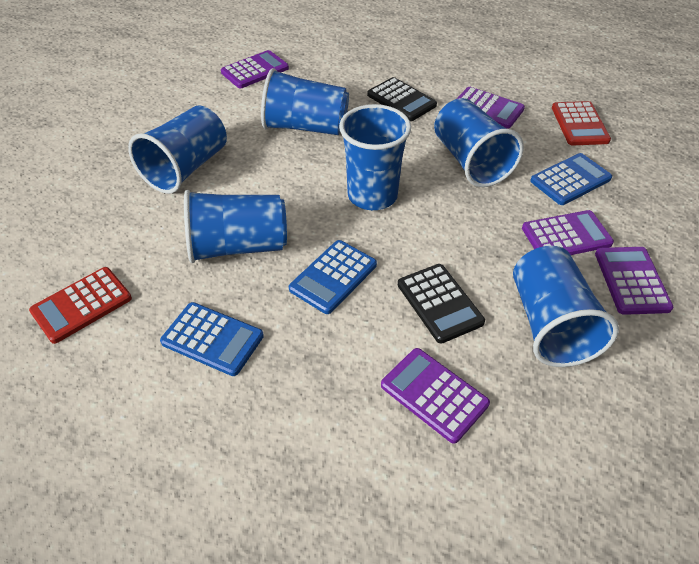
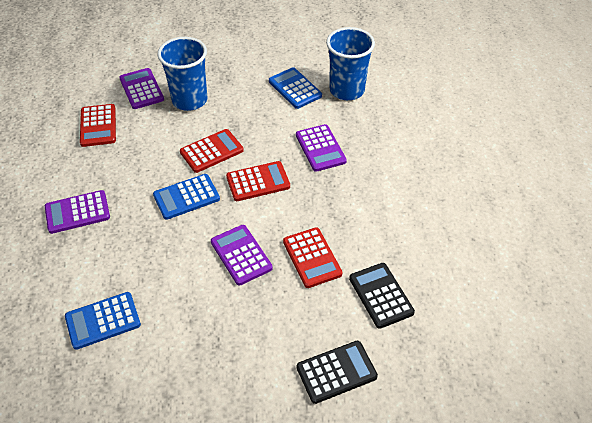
blue cup: 6 -> 2
purple calculator: 5 -> 4
red calculator: 2 -> 4

